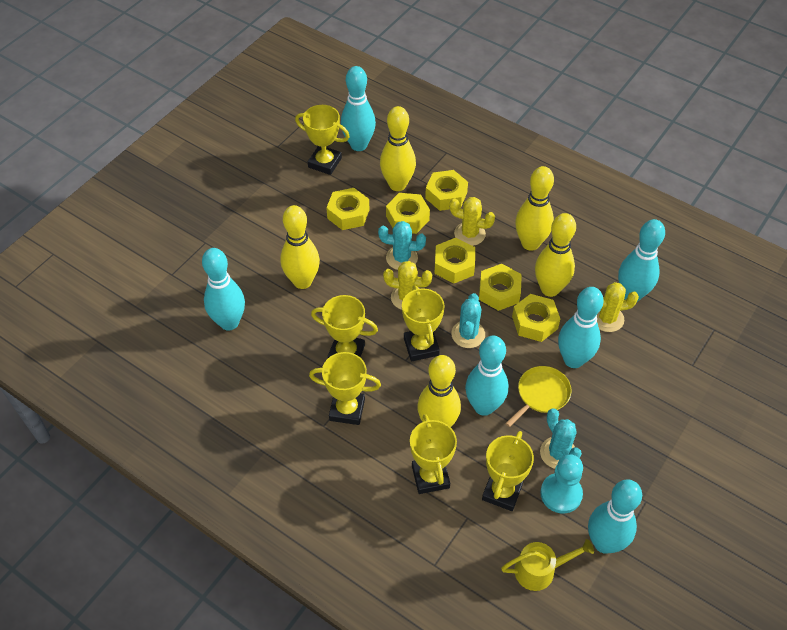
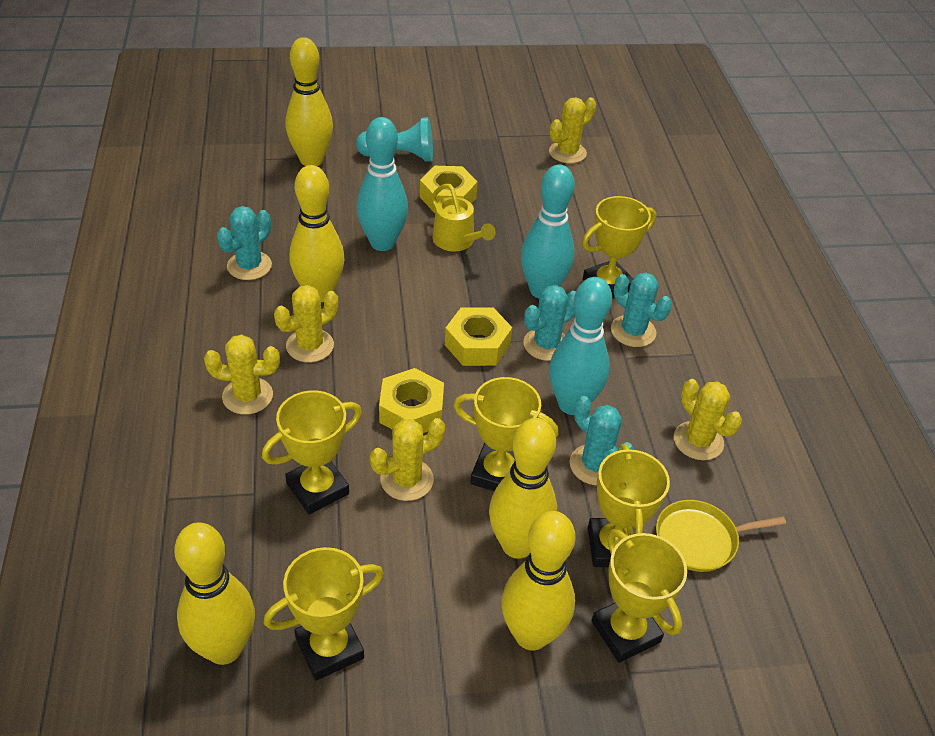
turquoise bowling pin: 6 -> 3
turquoise cactus: 3 -> 4
yellow cactus: 3 -> 5
yellow nut: 6 -> 3

